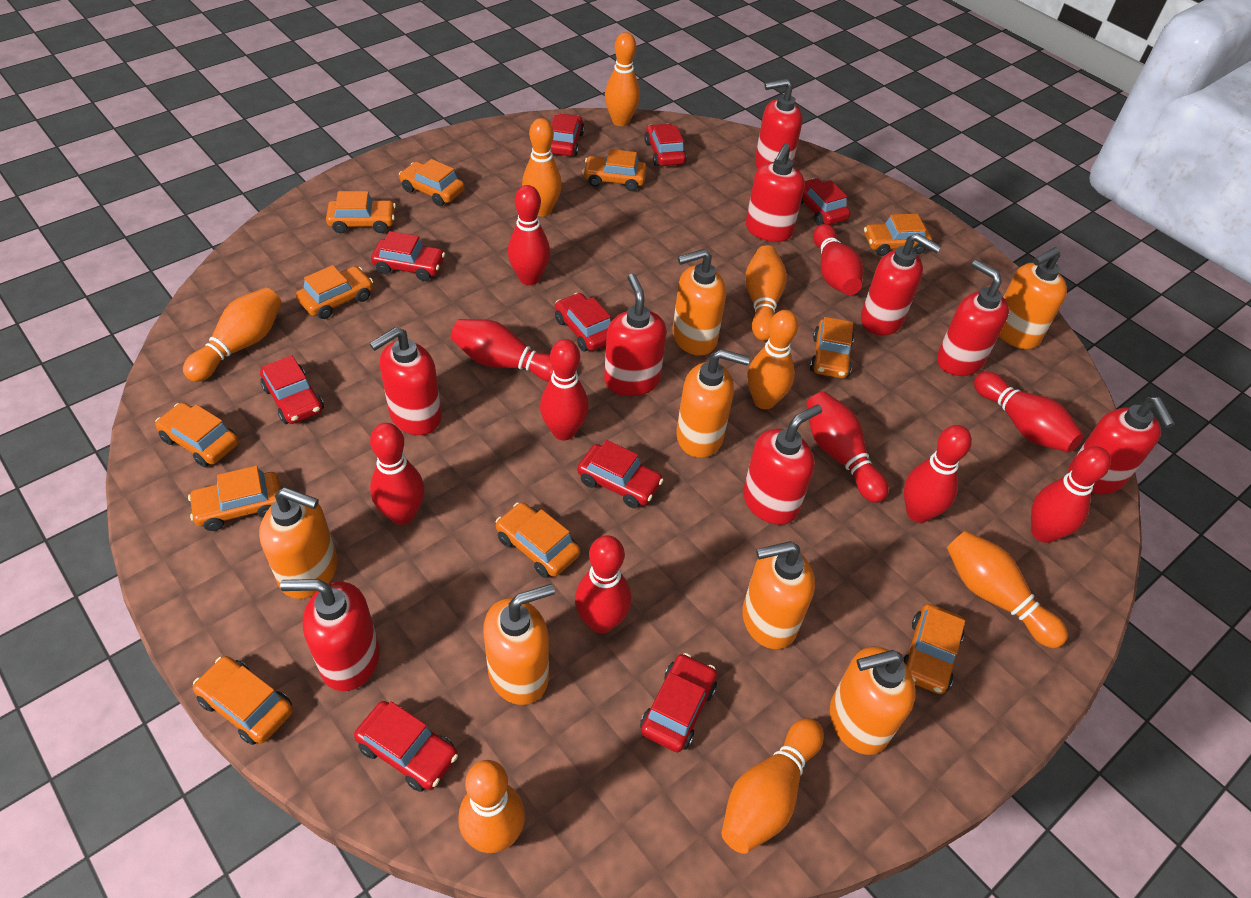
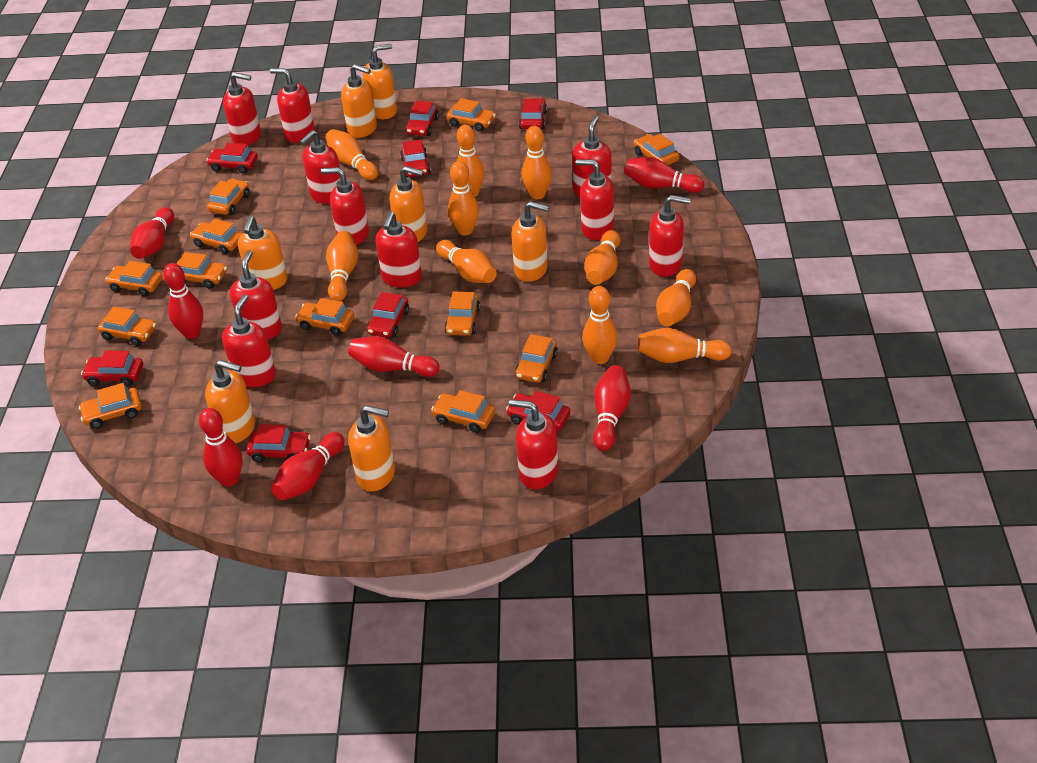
orange bowling pin: 8 -> 10
orange car: 11 -> 12
red bowling pin: 10 -> 7
red car: 9 -> 8
red soap dispenser: 9 -> 11

